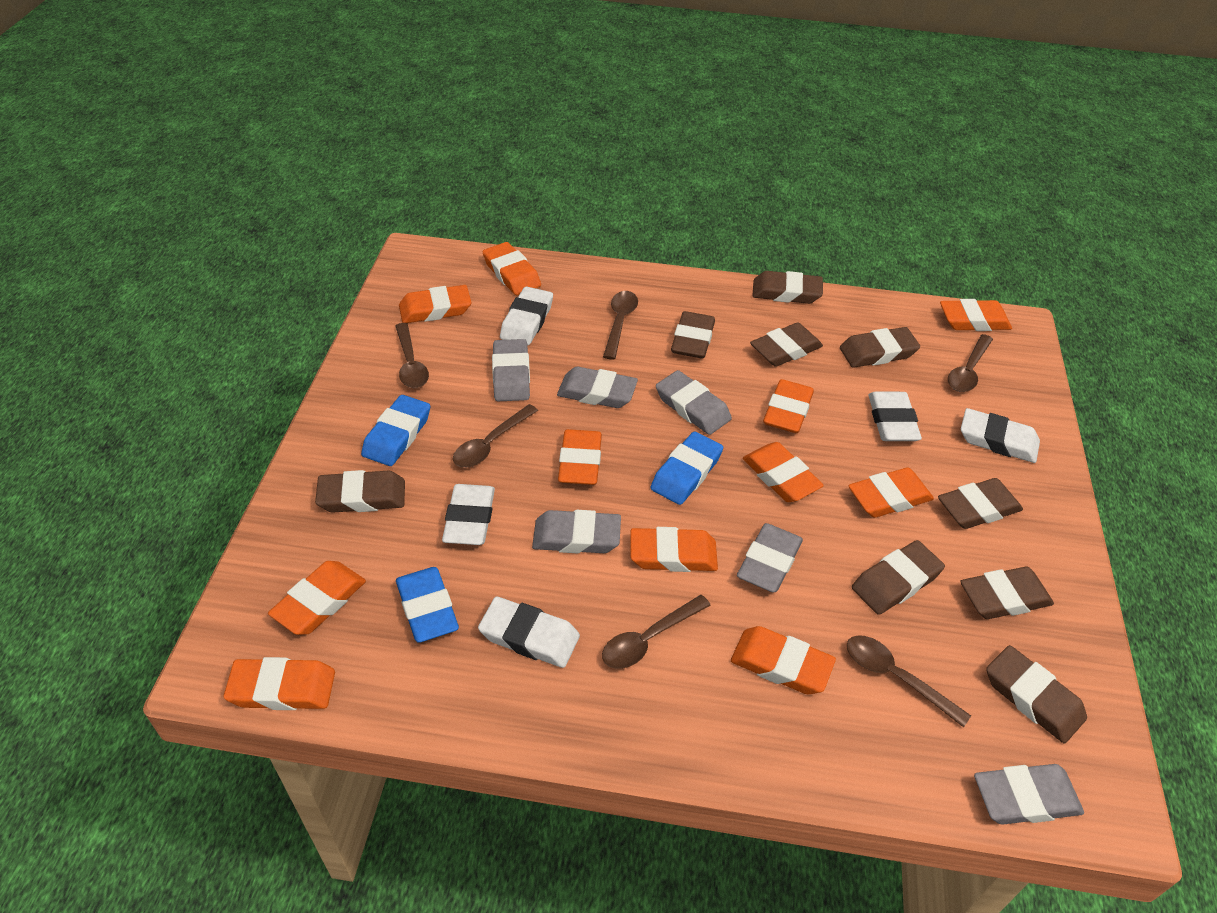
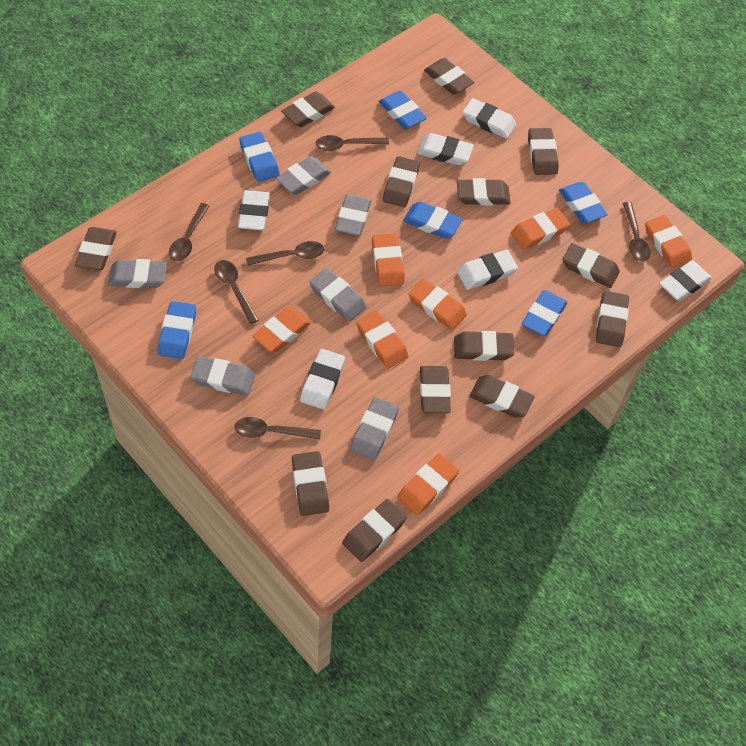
blue eraser: 3 -> 6
brown eraser: 9 -> 13
orange eraser: 11 -> 7
white eraser: 5 -> 6

